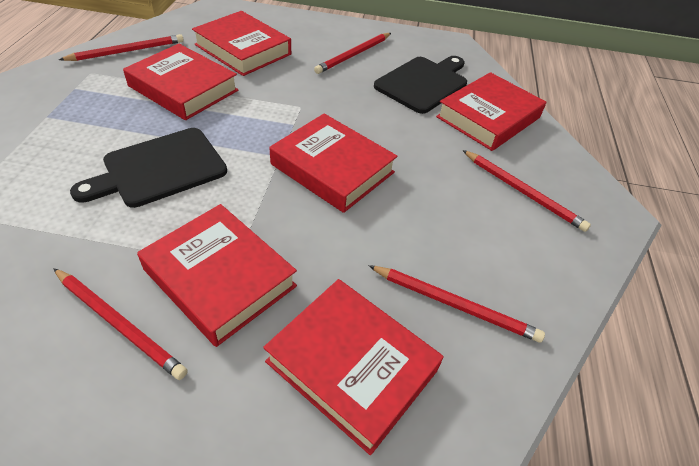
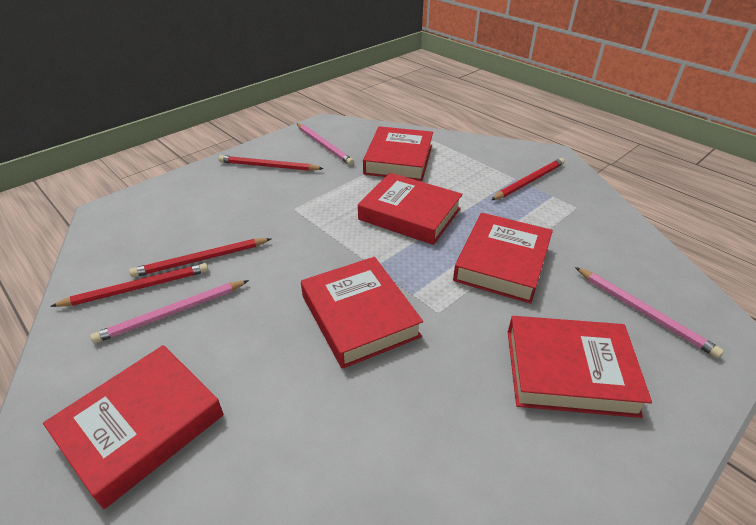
black cutting board: 2 -> 0
pink pencil: 0 -> 3
red pencil: 5 -> 4

